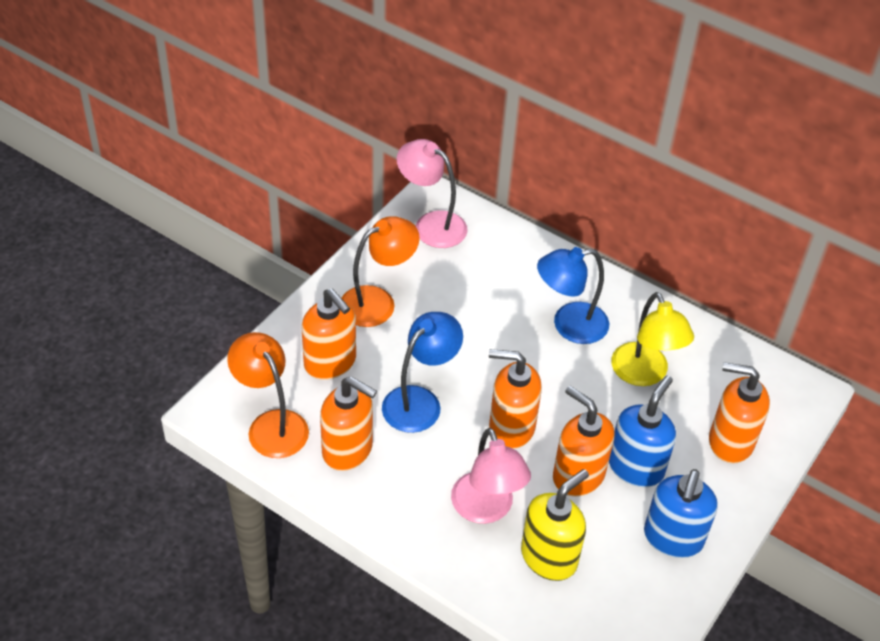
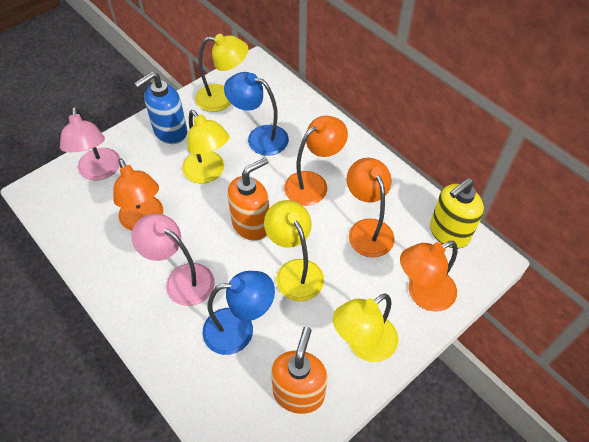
blue soap dispenser: 2 -> 1
orange lamp: 2 -> 4
orange soap dispenser: 5 -> 2
yellow lamp: 1 -> 4

